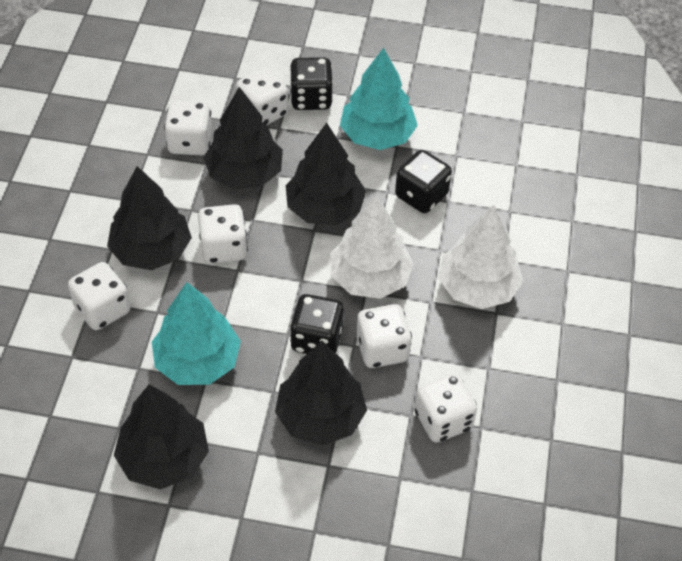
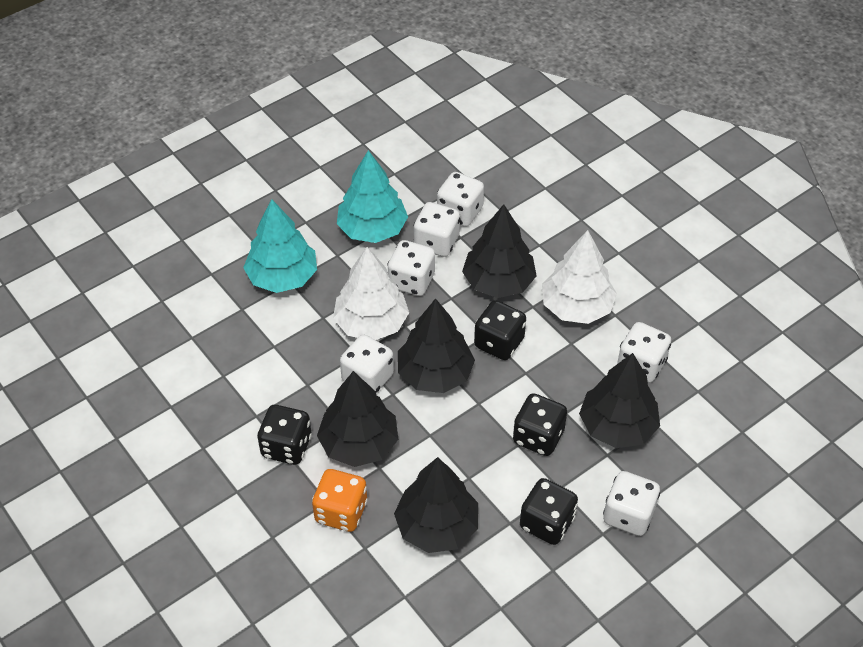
black dice: 3 -> 4
orange dice: 0 -> 1

